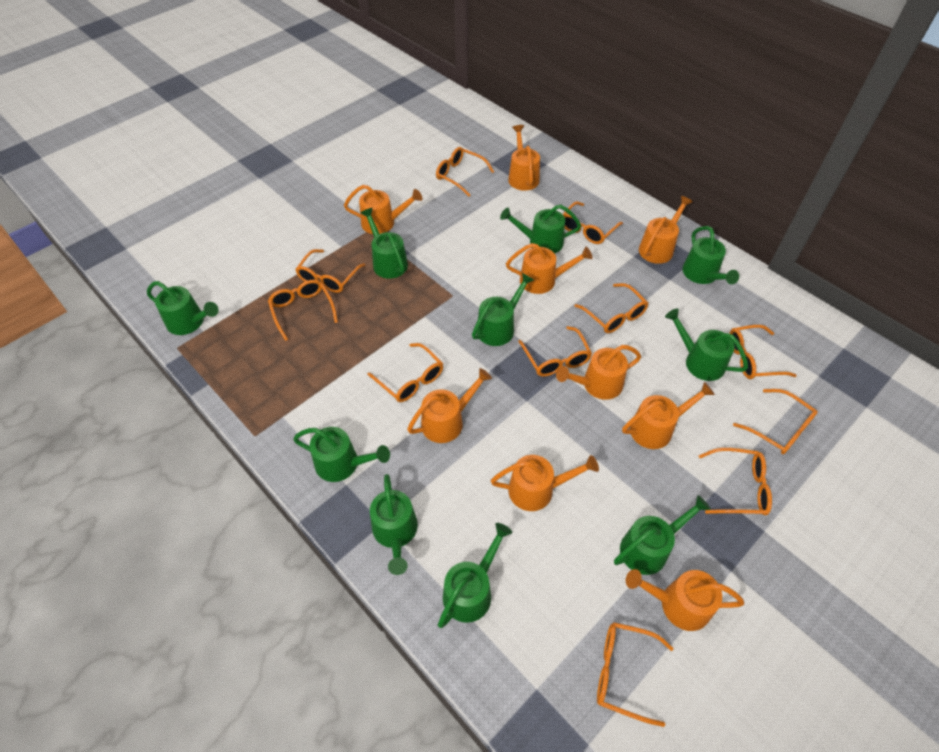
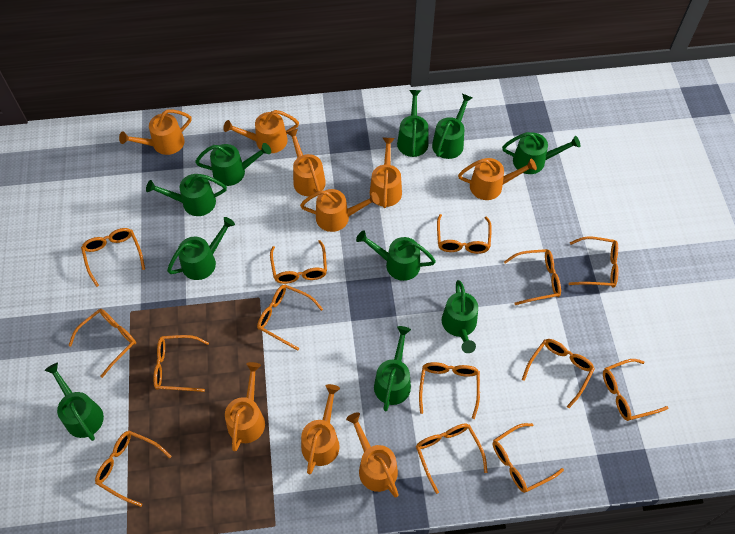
orange glasses: 11 -> 14

